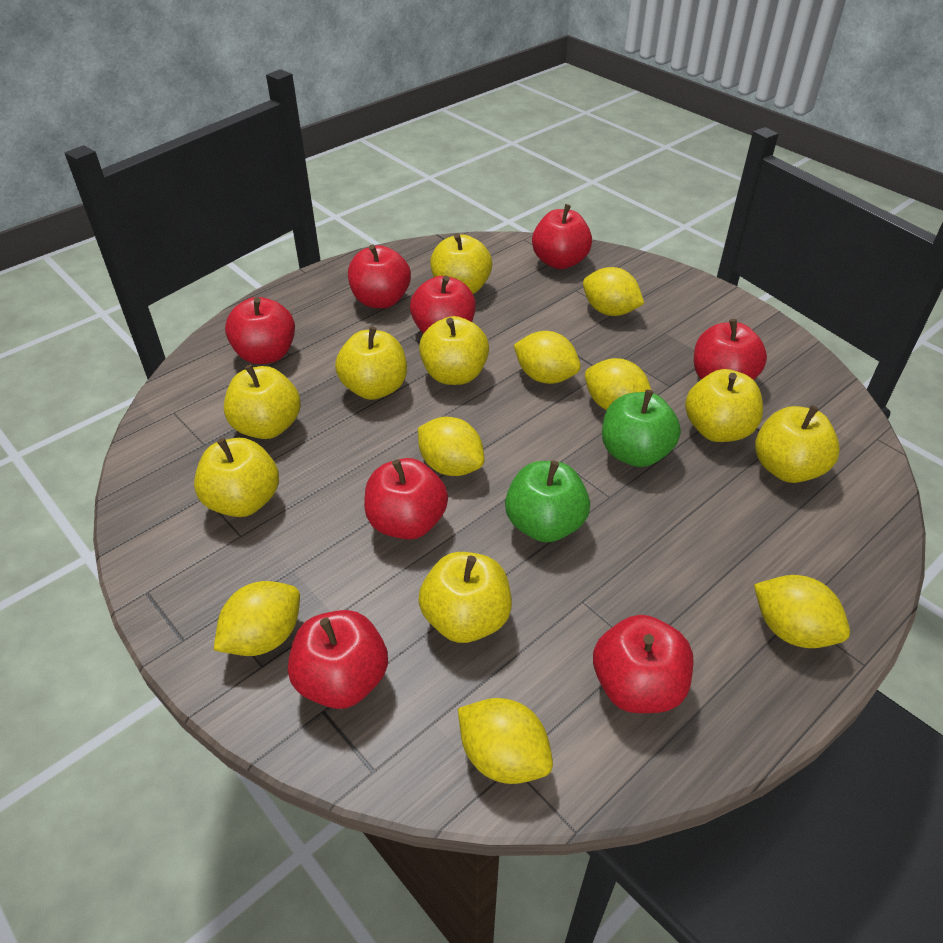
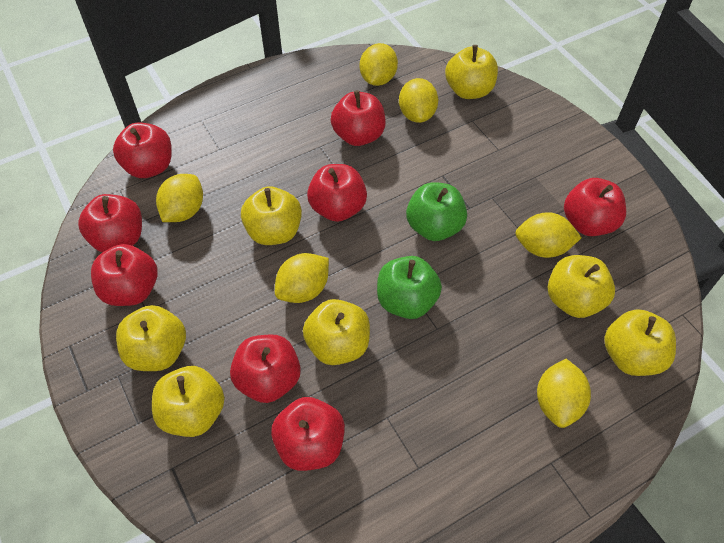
yellow apple: 8 -> 7
yellow lemon: 7 -> 6

